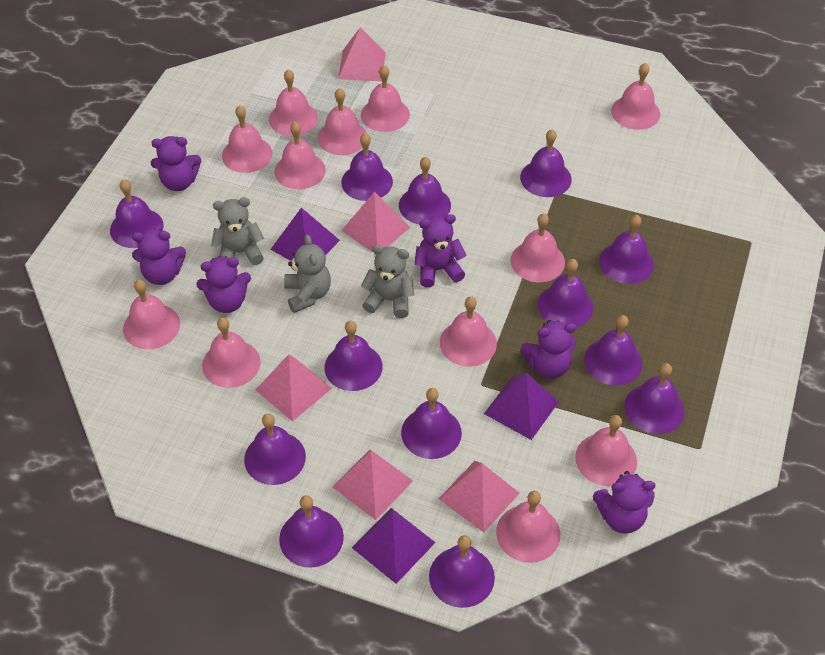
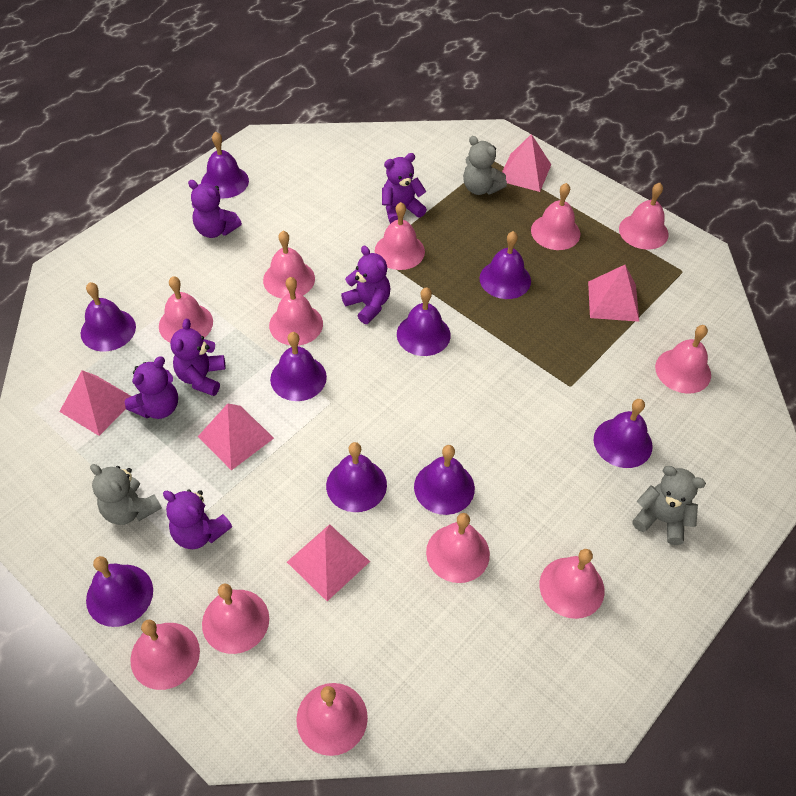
purple bell: 13 -> 9
purple pyramid: 3 -> 0

